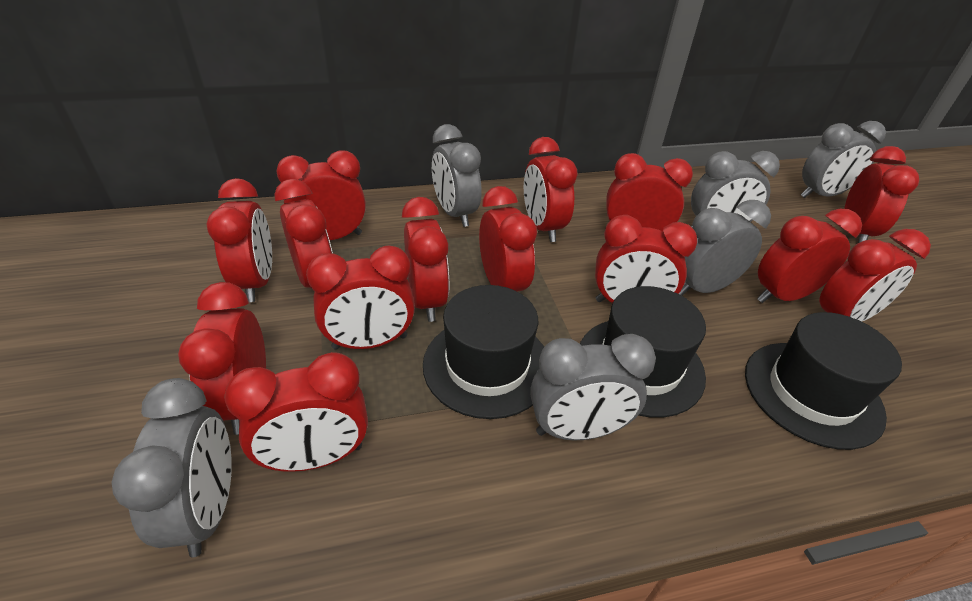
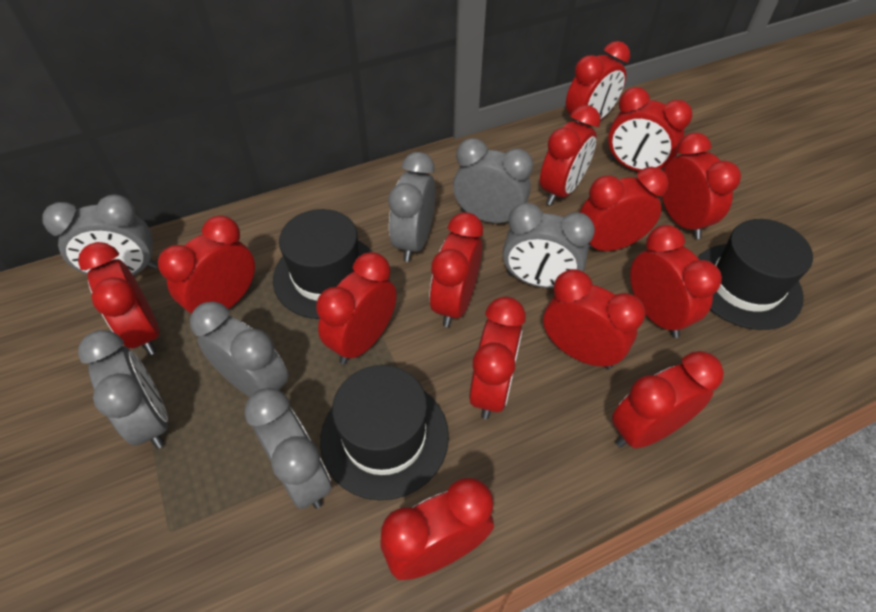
grey clock: 6 -> 7

